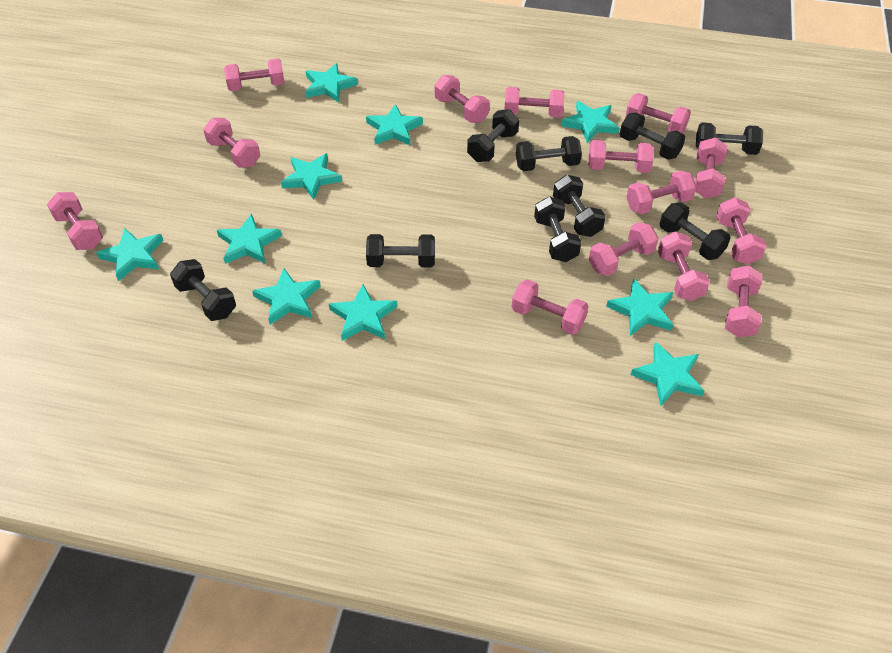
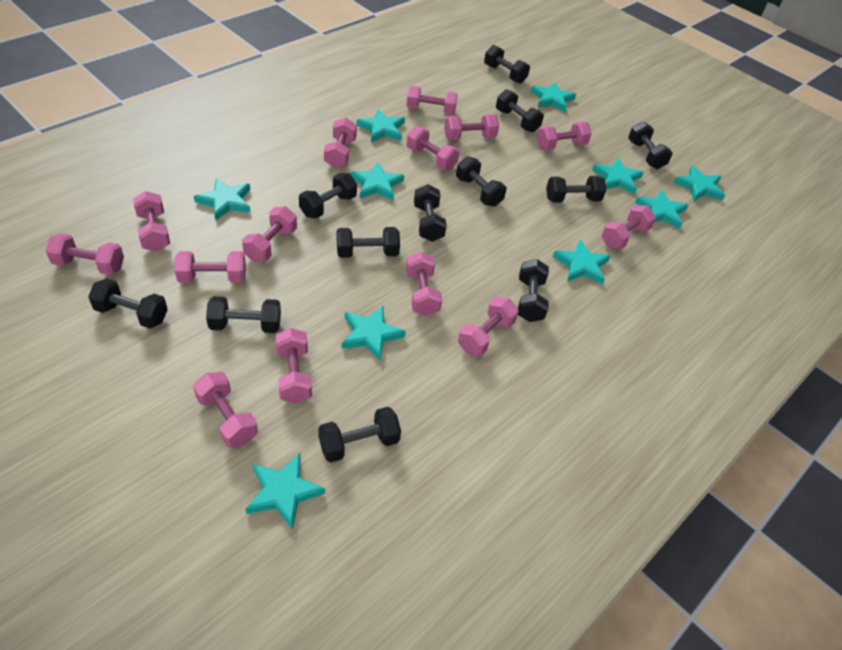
black dumbbell: 9 -> 12

